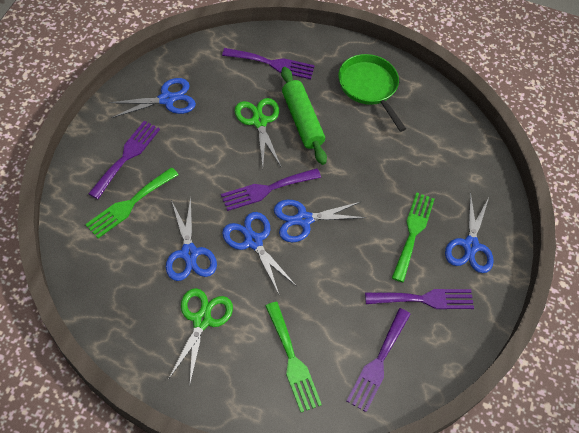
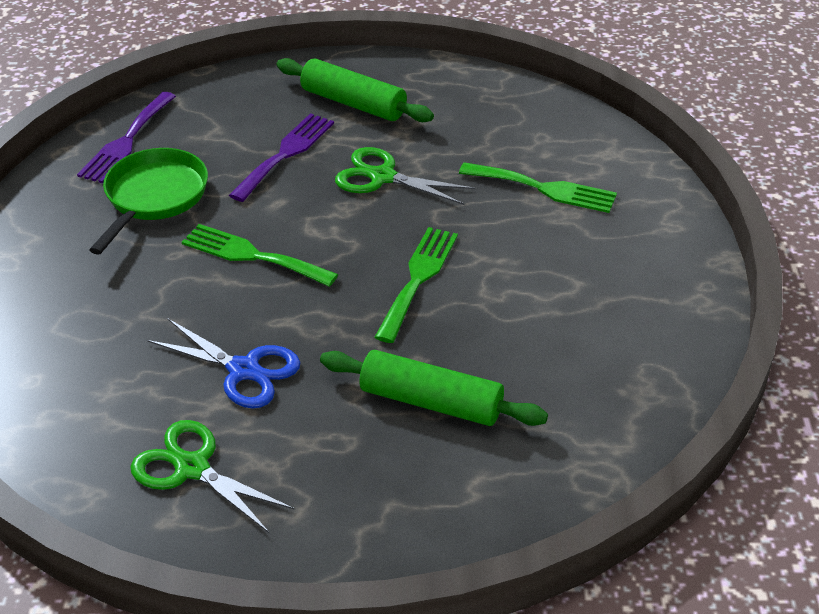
blue scissors: 5 -> 1
green rolling pin: 1 -> 2
purple fork: 5 -> 2

